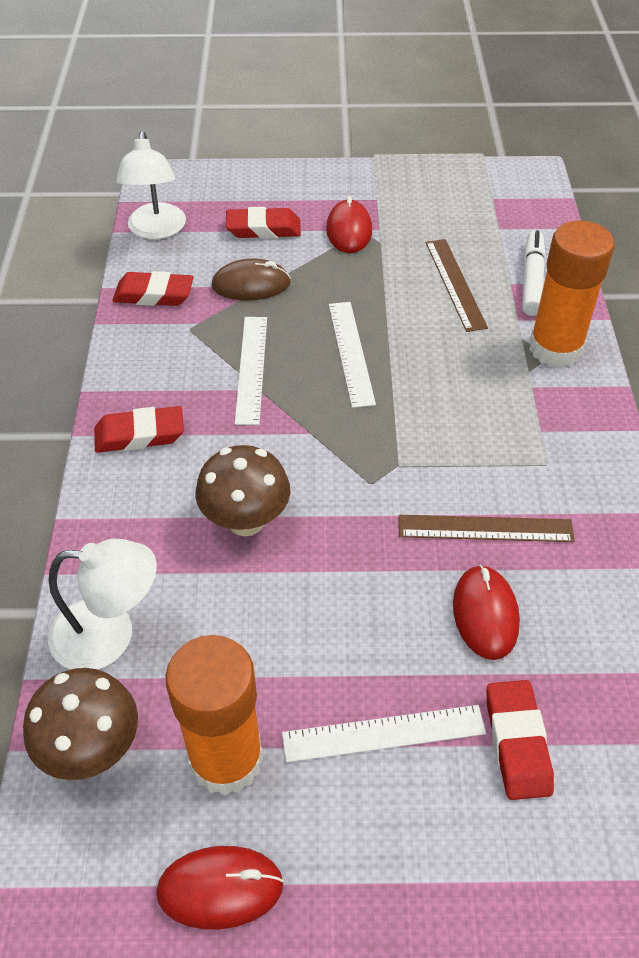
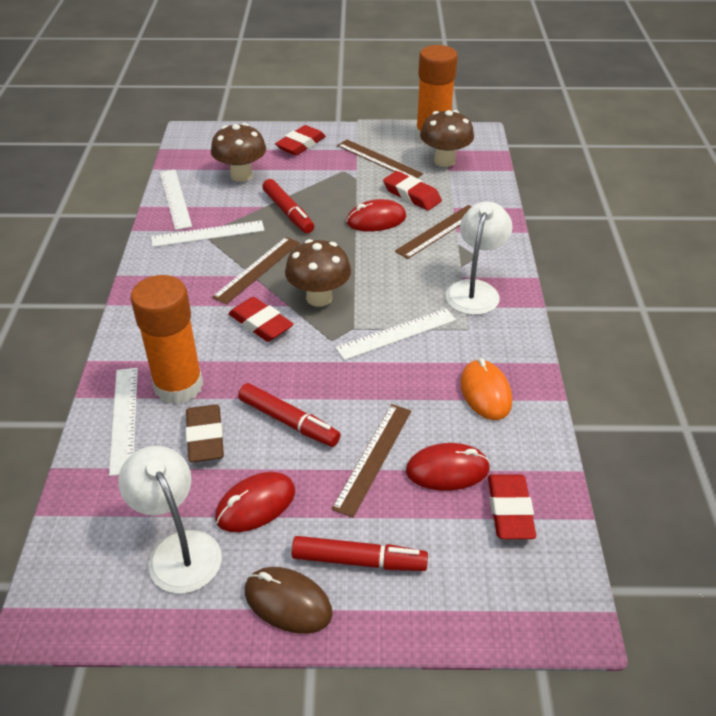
brown eraser: 0 -> 1
brown mushroom: 2 -> 3
brown ruler: 2 -> 4
orange mouse: 0 -> 1
red marker: 0 -> 3
white marker: 1 -> 0
white ruler: 3 -> 4

